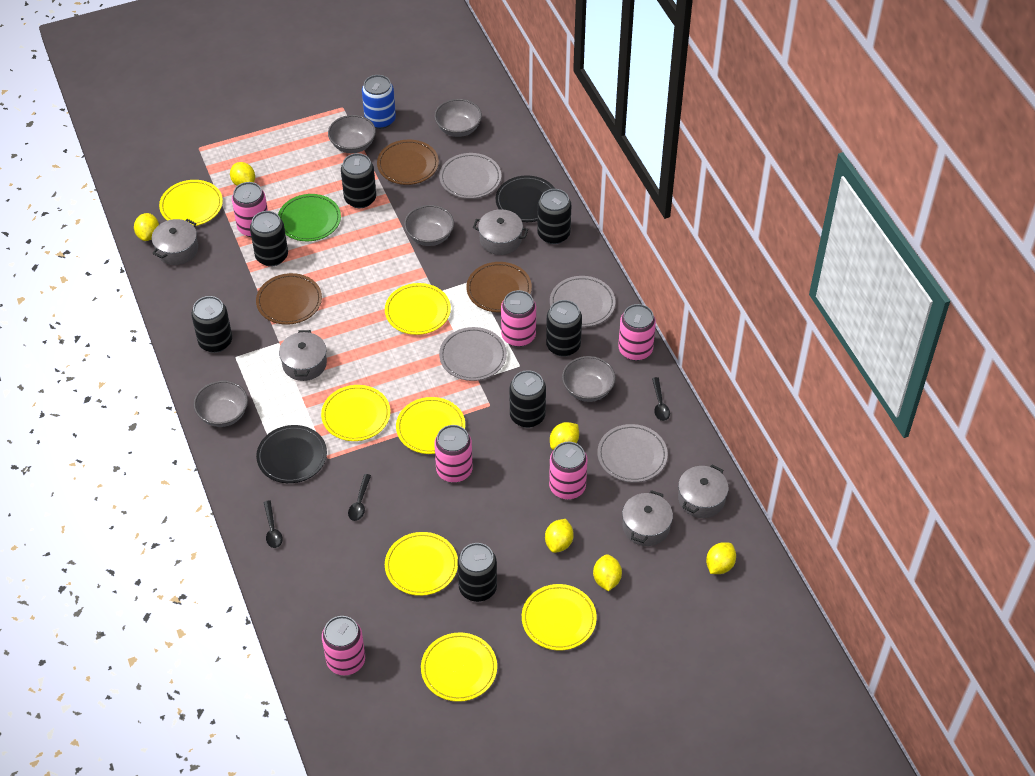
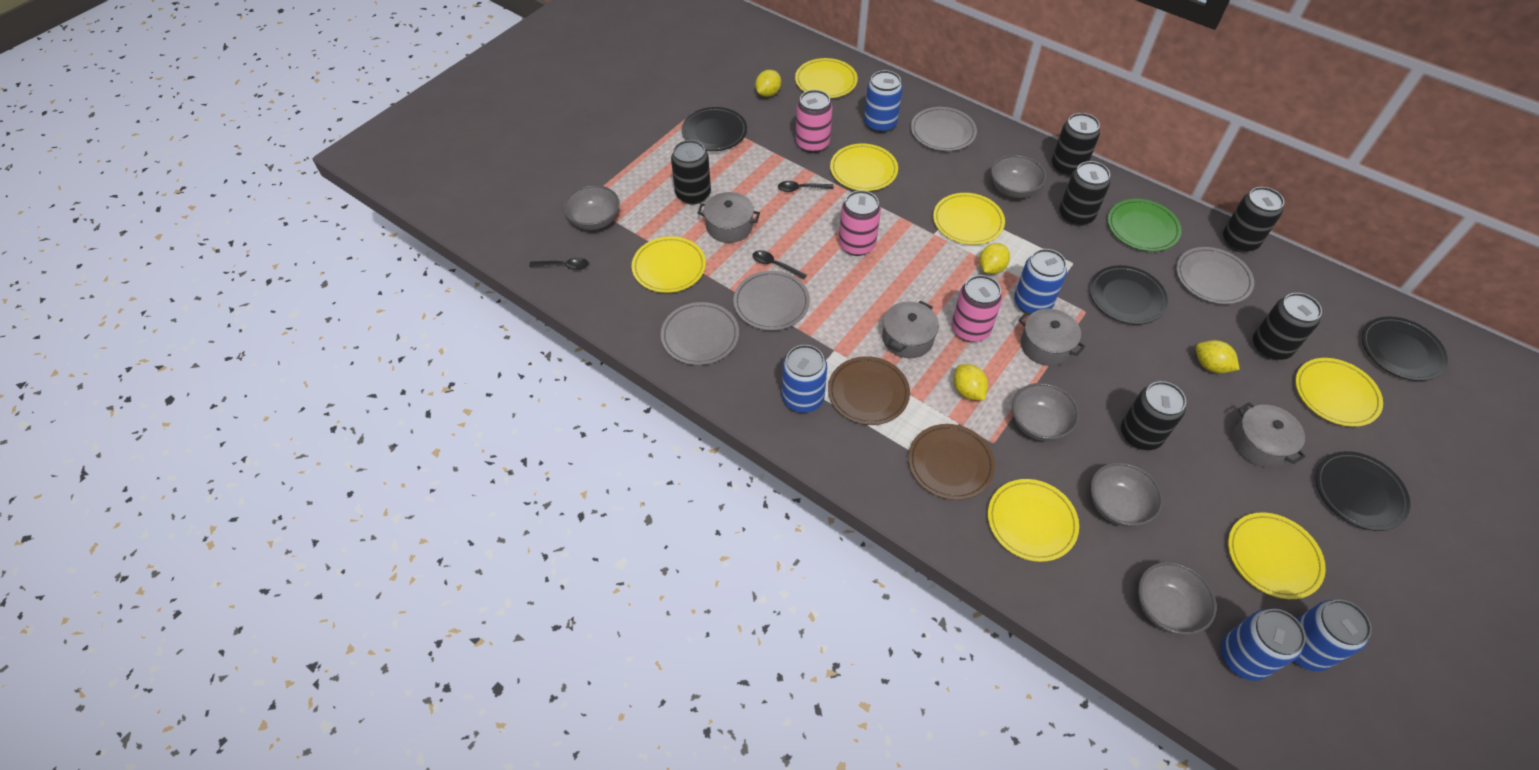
black can: 7 -> 6
black plate: 2 -> 4
blue can: 1 -> 5
brown plate: 3 -> 2
grey pot: 5 -> 4
pink can: 6 -> 3
yellow lemon: 6 -> 4

